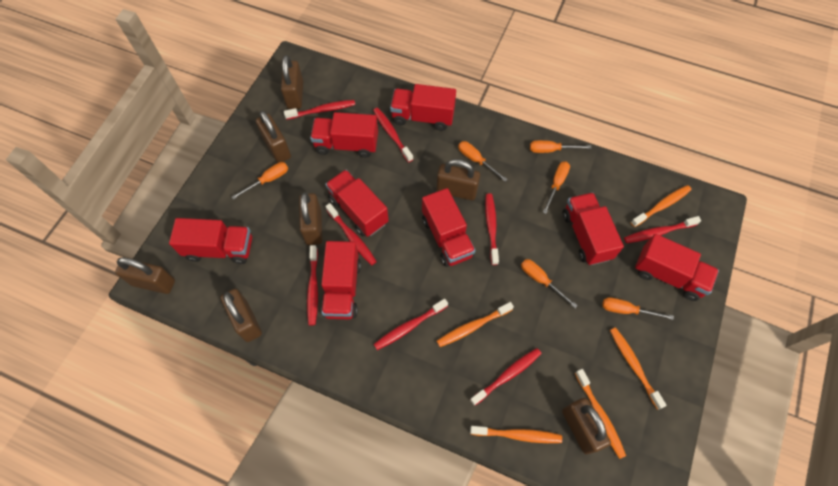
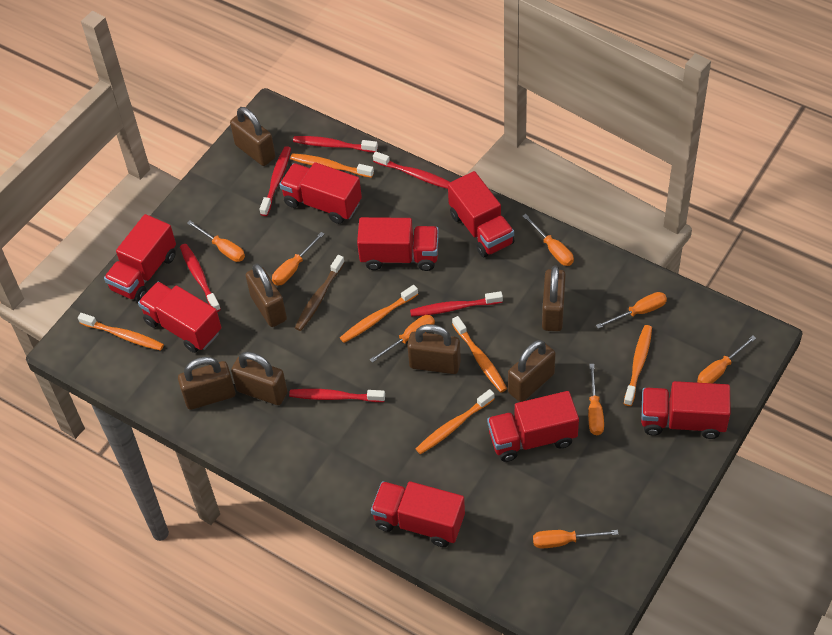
brown toothbrush: 0 -> 1
orange screwdriver: 6 -> 8
orange toothbrush: 5 -> 6
red toothbrush: 8 -> 6

